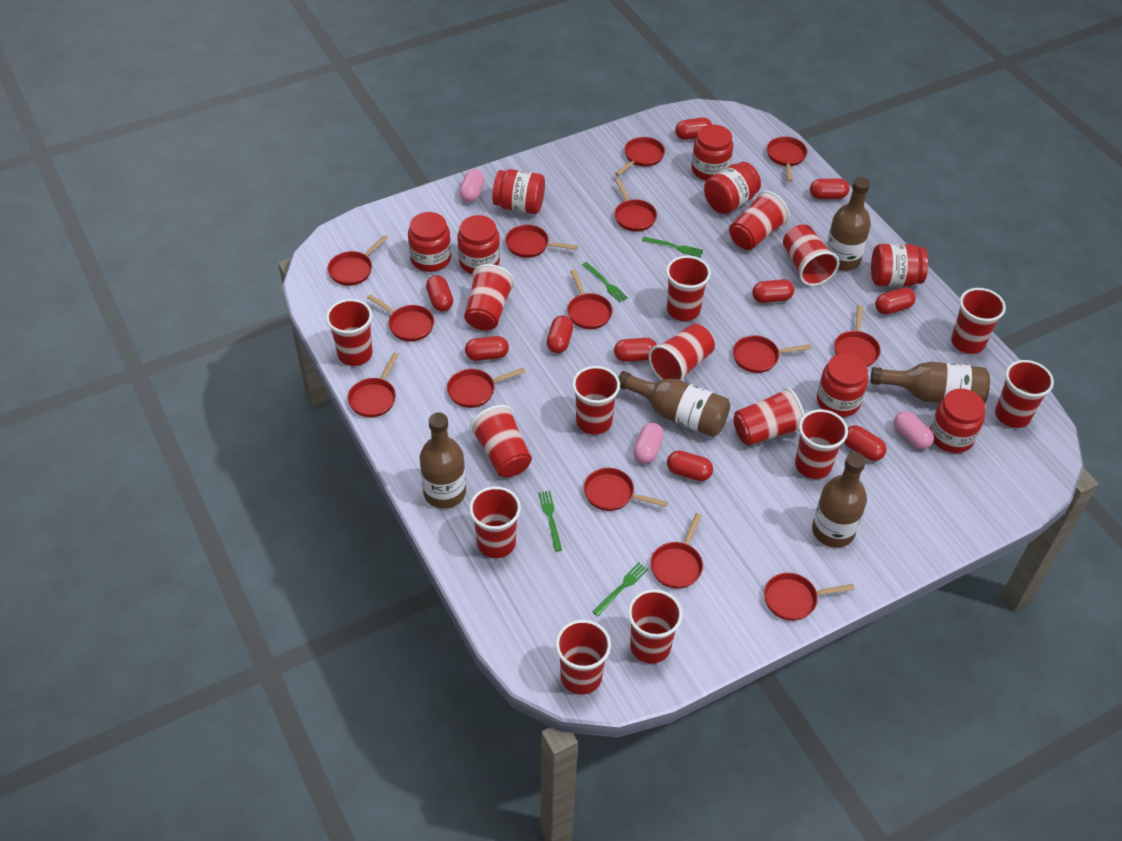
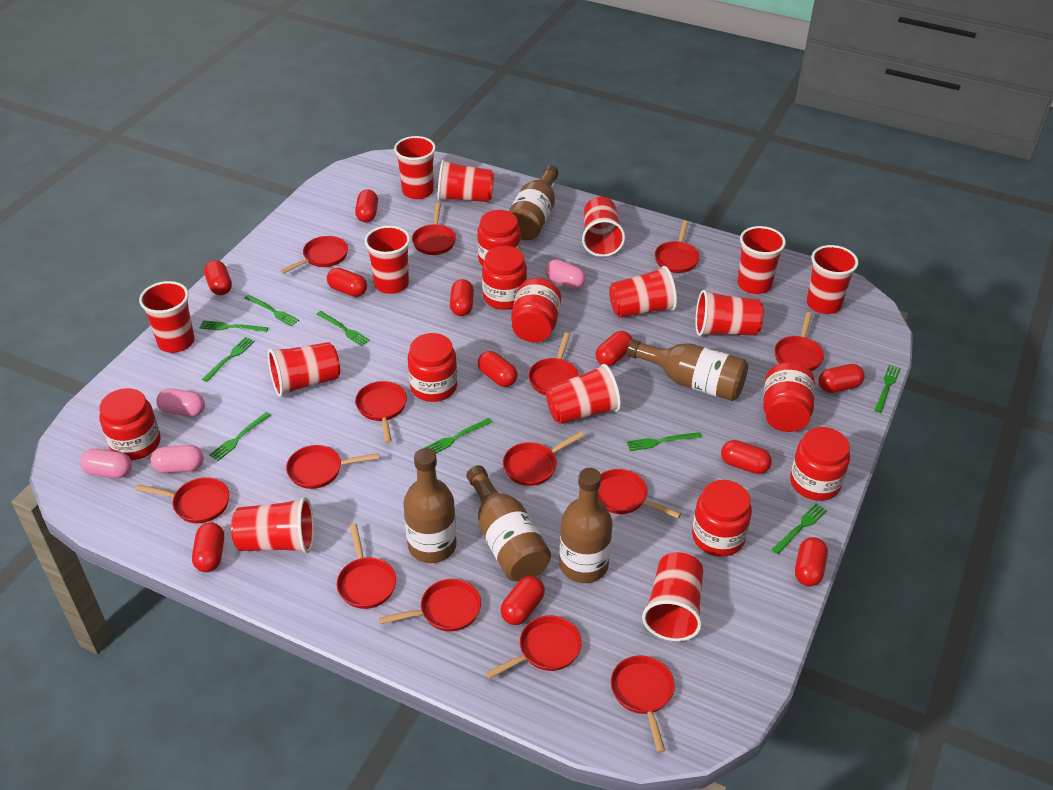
green fork: 4 -> 9
pink capsule: 3 -> 4
red capsule: 10 -> 11
red cup: 15 -> 13

